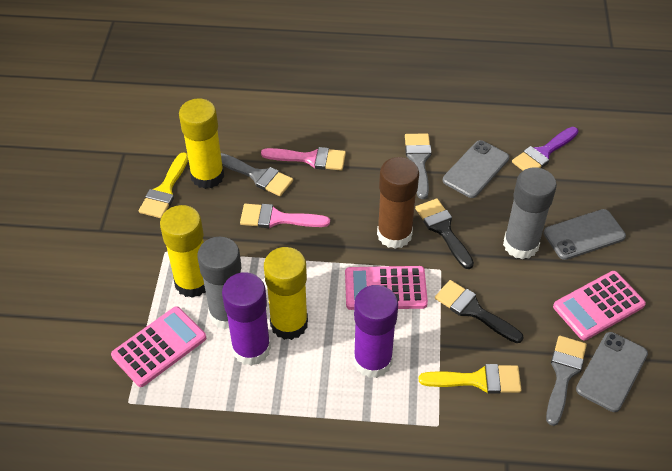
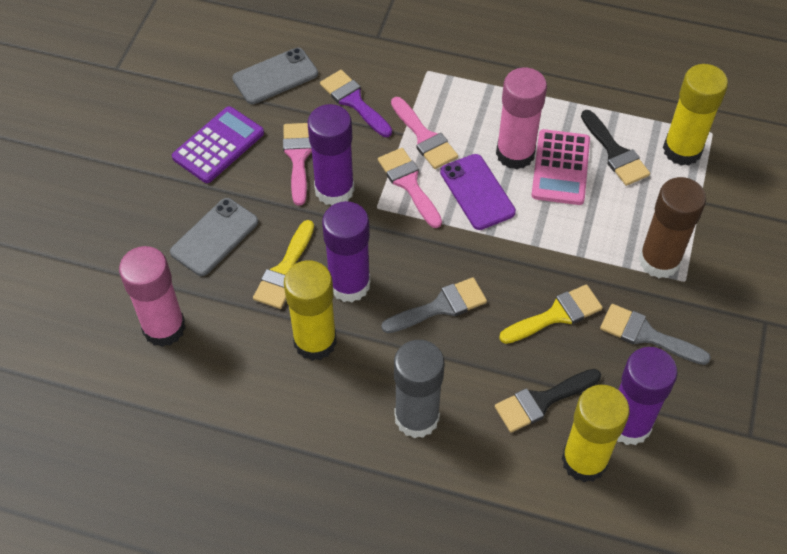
grey brush: 3 -> 2
grey glue stick: 2 -> 1
grey phone: 3 -> 2
pink brush: 2 -> 3
pink calculator: 3 -> 1
pink glue stick: 0 -> 2
purple calculator: 0 -> 1
purple glue stick: 2 -> 3
purple phone: 0 -> 1

